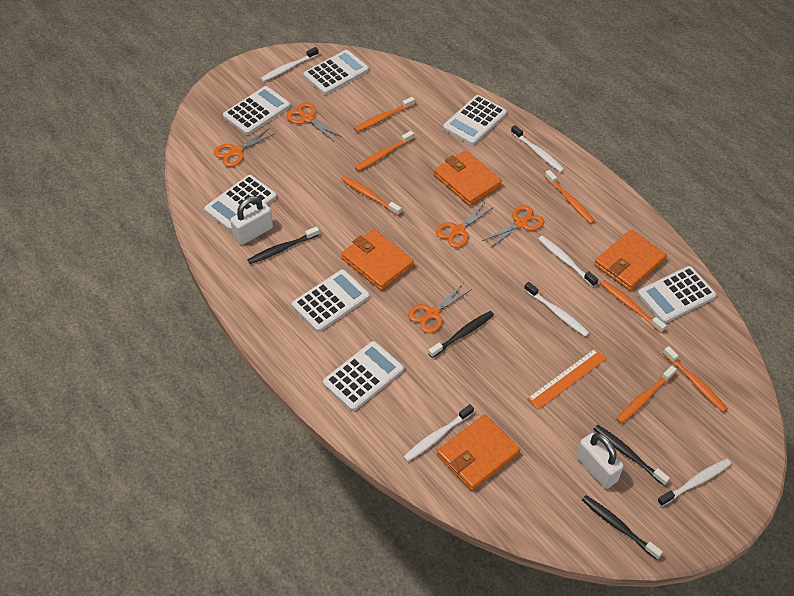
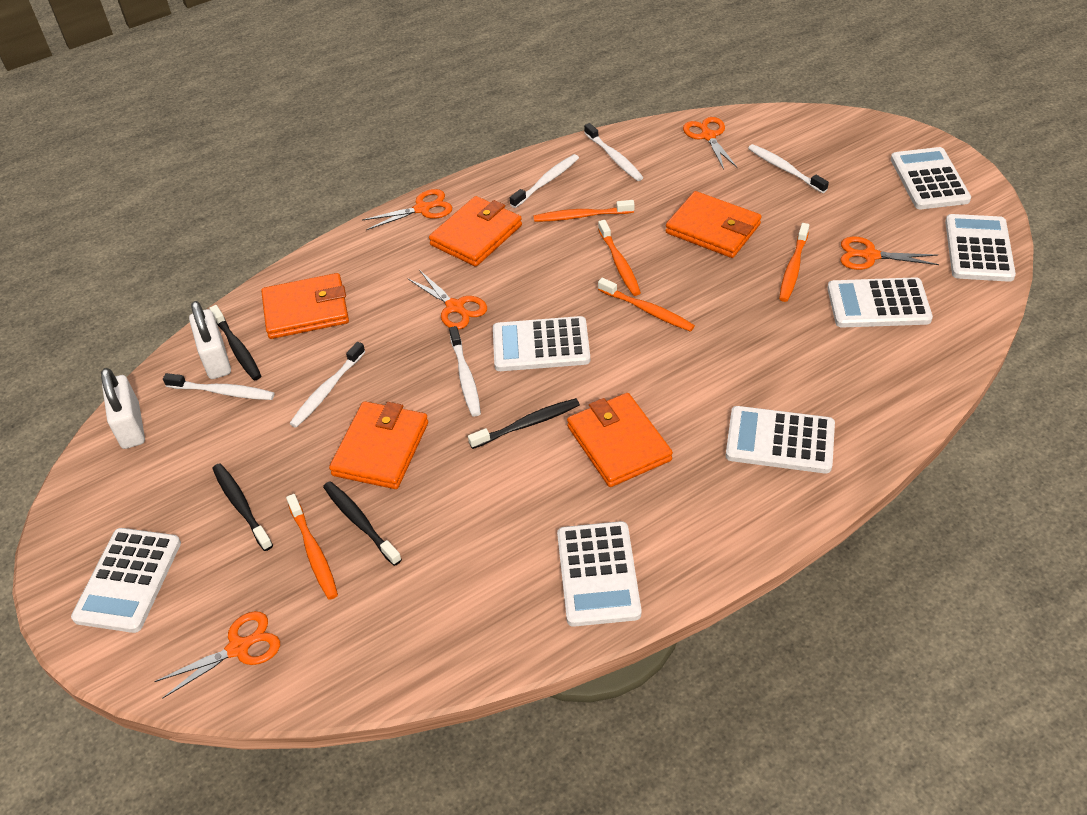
orange ruler: 1 -> 0
orange toothbrush: 7 -> 5
orange wallet: 4 -> 5

